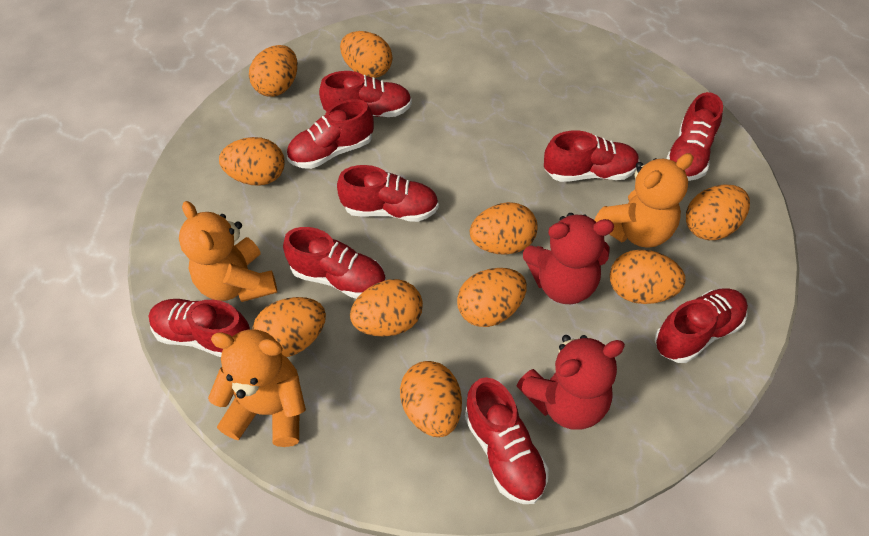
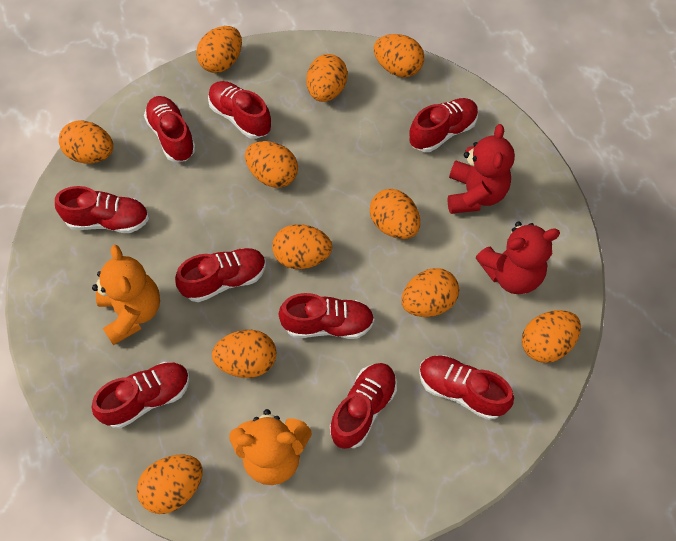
orange egg: 10 -> 11
orange teddy bear: 3 -> 2

